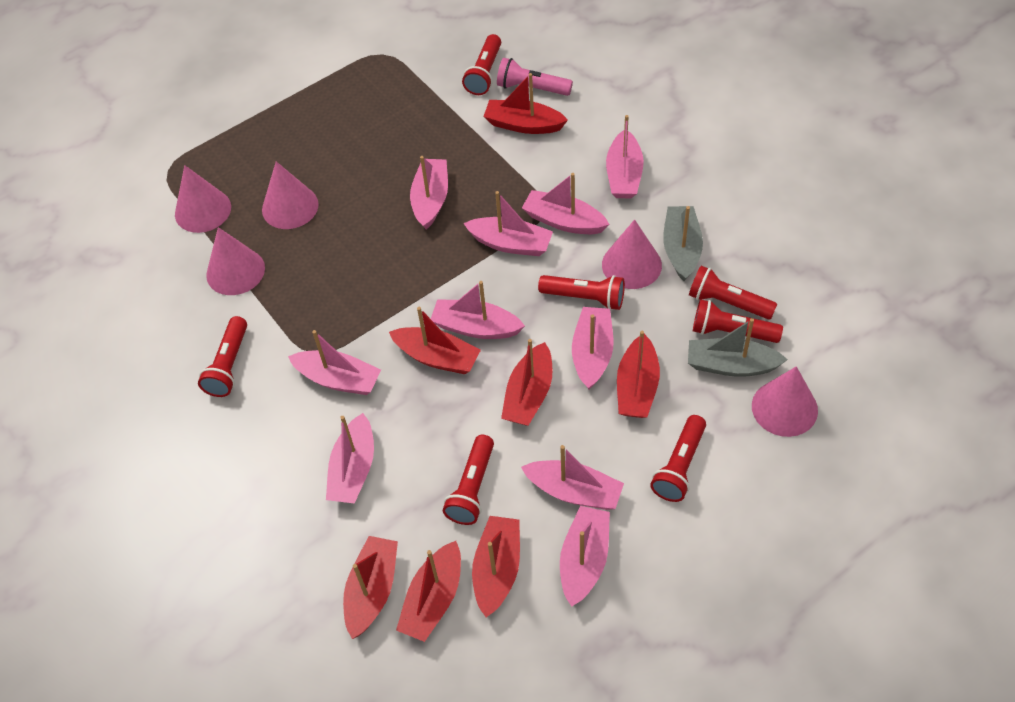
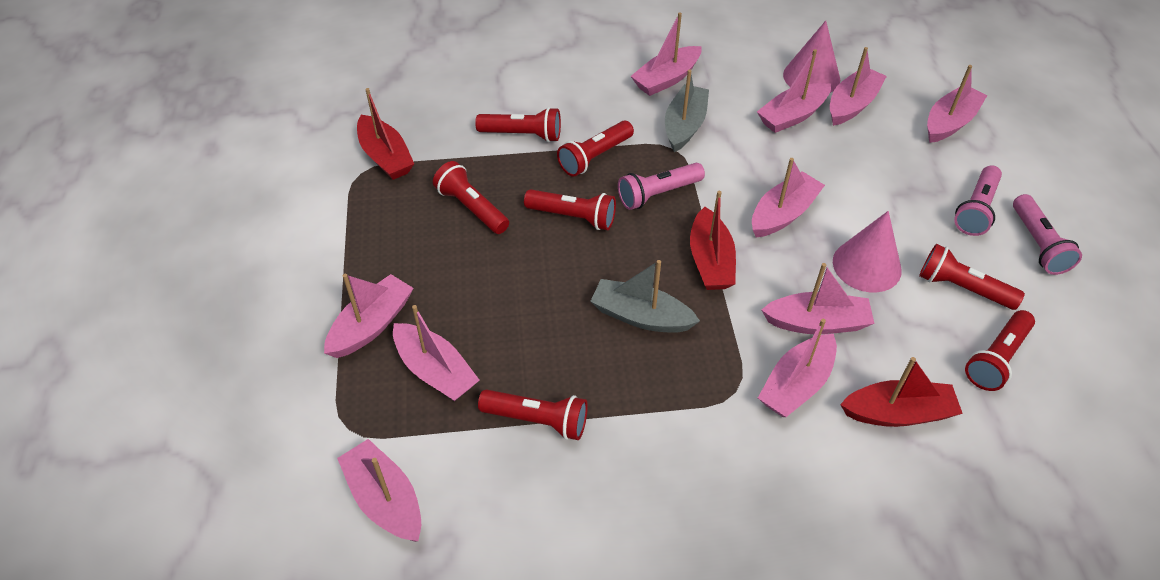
pink cone: 5 -> 2
pink flashlight: 1 -> 3
red boat: 7 -> 3

